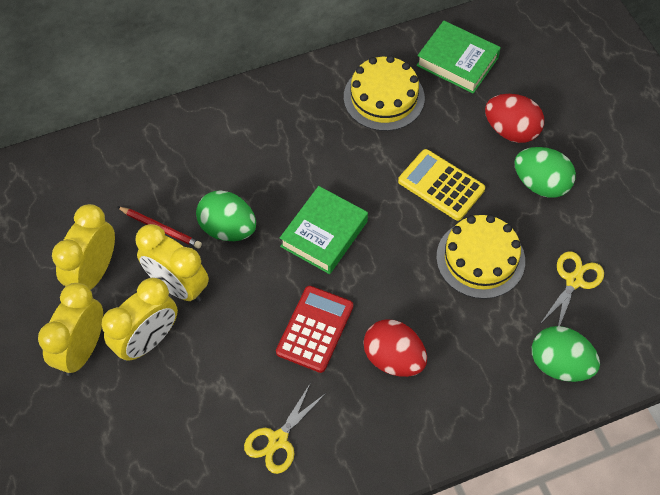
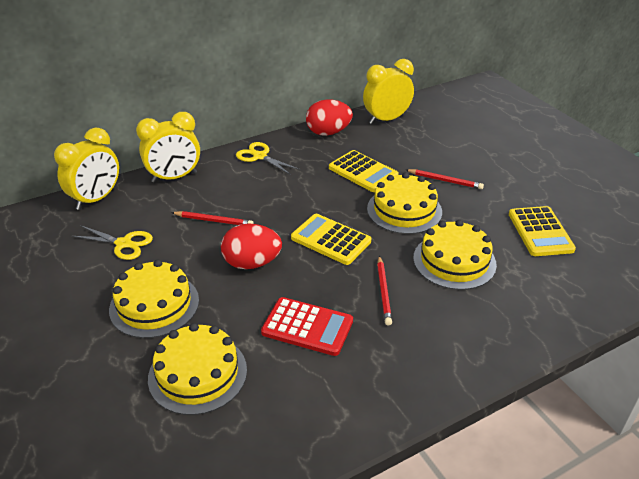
green book: 2 -> 0
green egg: 3 -> 0
red pencil: 1 -> 3
yellow cake: 2 -> 4
yellow calculator: 1 -> 3
yellow clock: 4 -> 3

